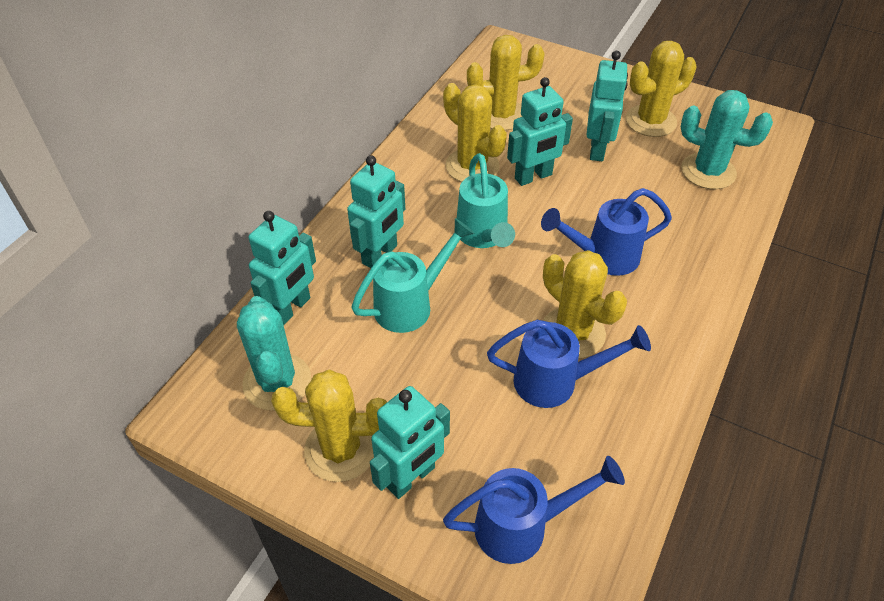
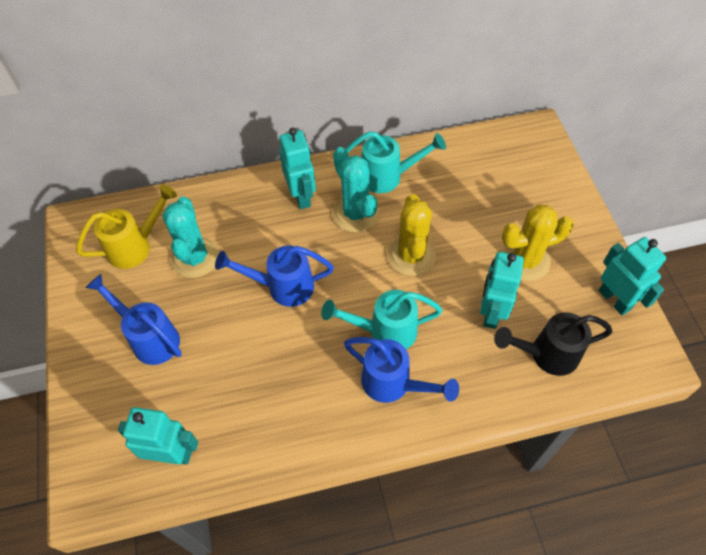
black watering can: 0 -> 1
turquoise robot: 5 -> 4
yellow cactus: 5 -> 2
yellow watering can: 0 -> 1

